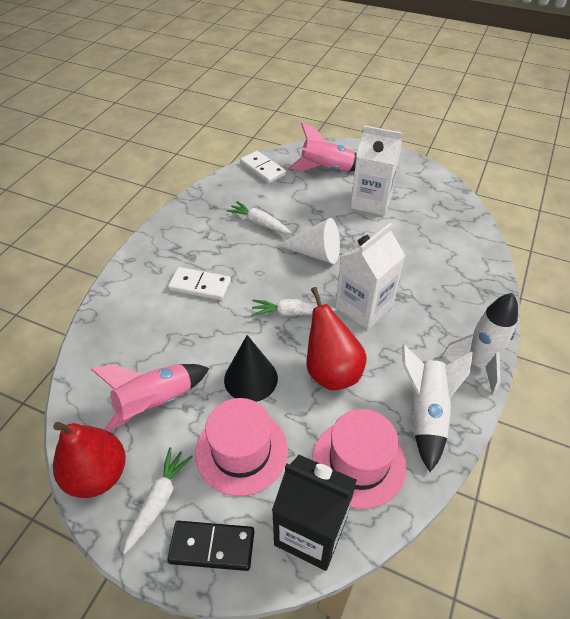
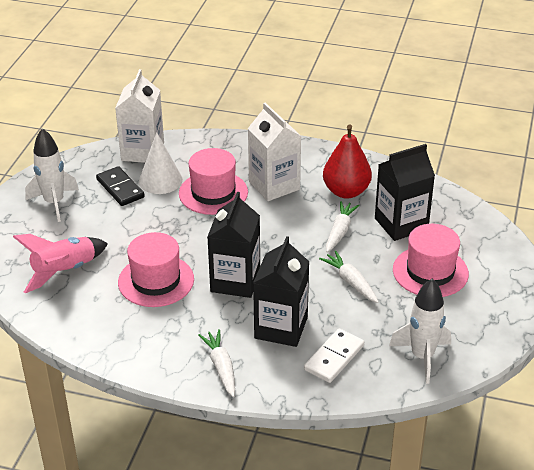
black carton: 1 -> 3
black cone: 1 -> 0
pink hat: 2 -> 3
pink rocket: 2 -> 1
red pear: 2 -> 1
white domino: 2 -> 1

